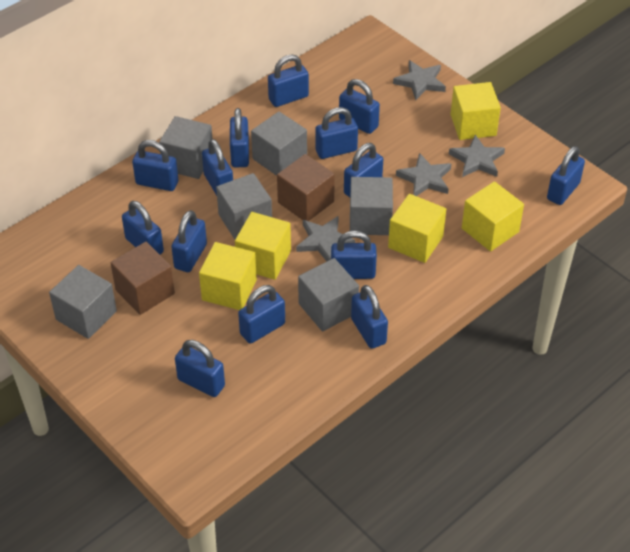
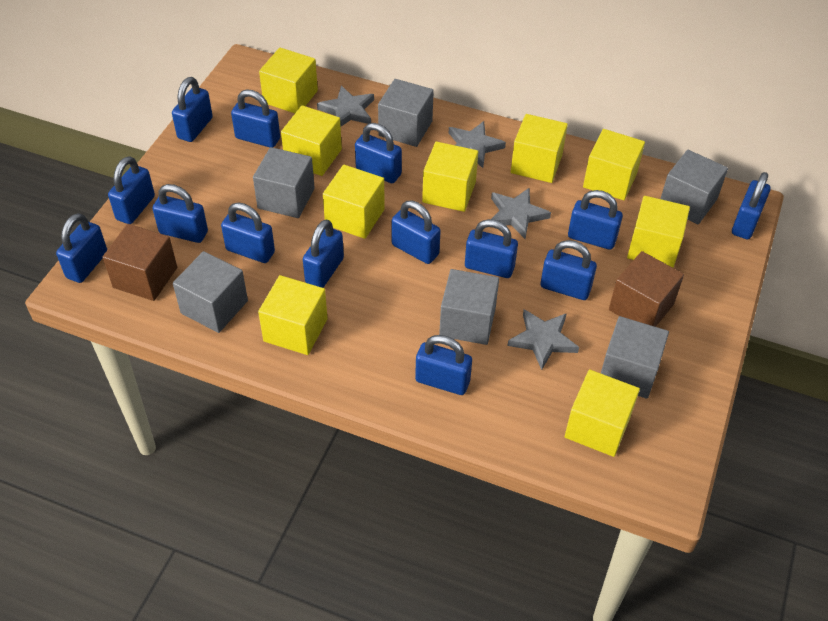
yellow cube: 5 -> 9

